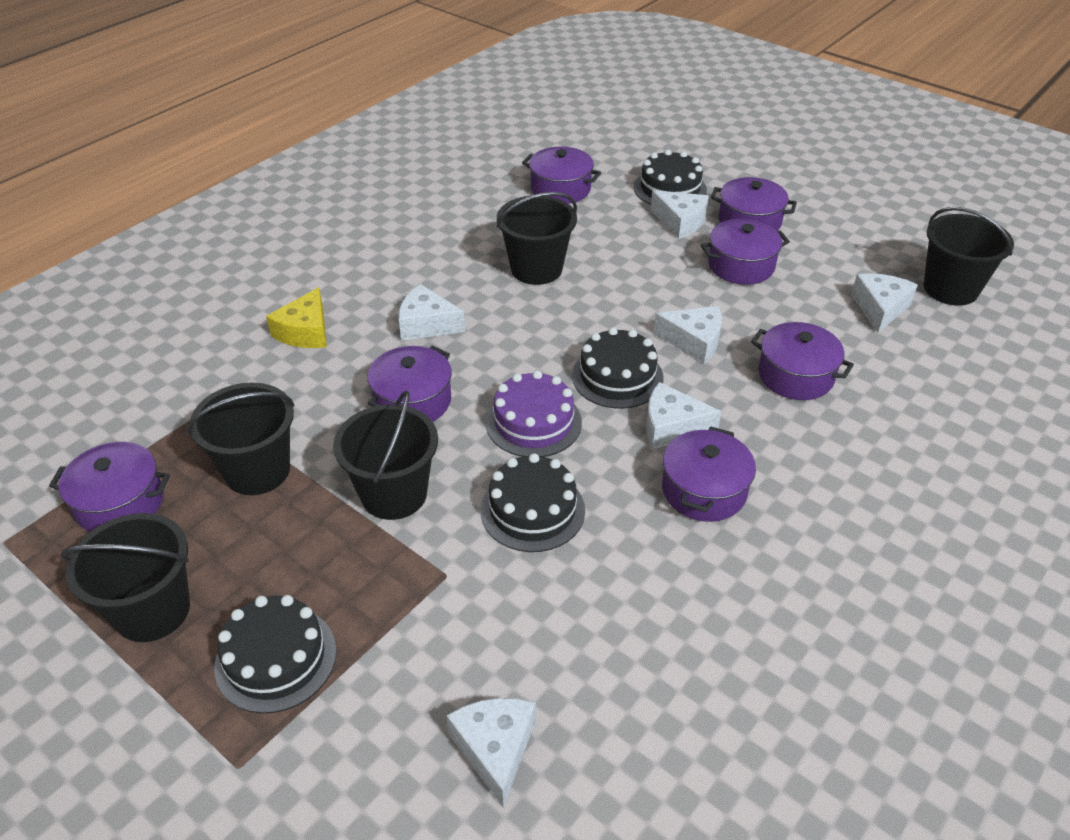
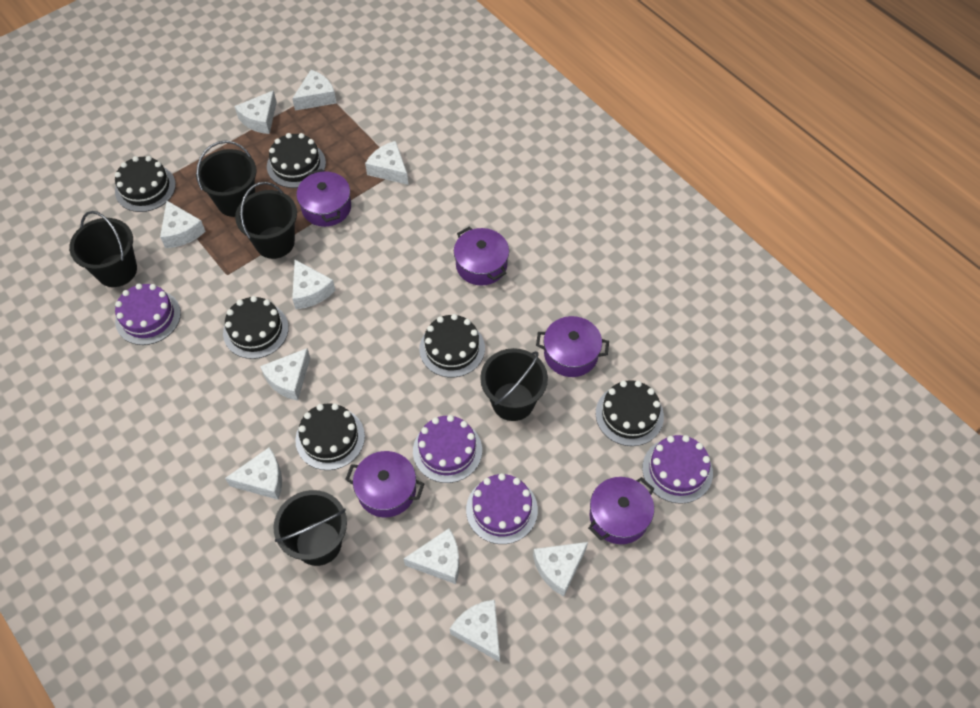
black cake: 4 -> 6
purple cake: 1 -> 4
purple pot: 7 -> 5
white cheese: 6 -> 10
yellow cheese: 1 -> 0

